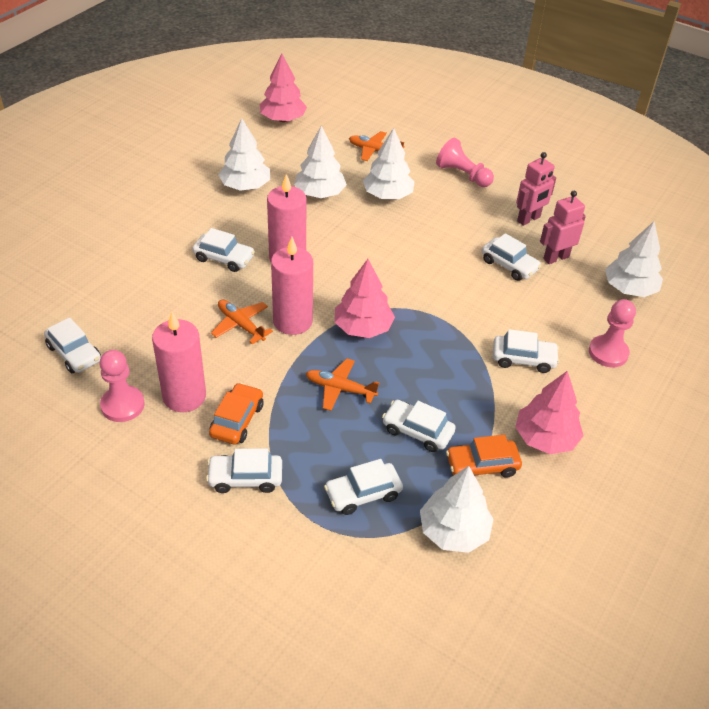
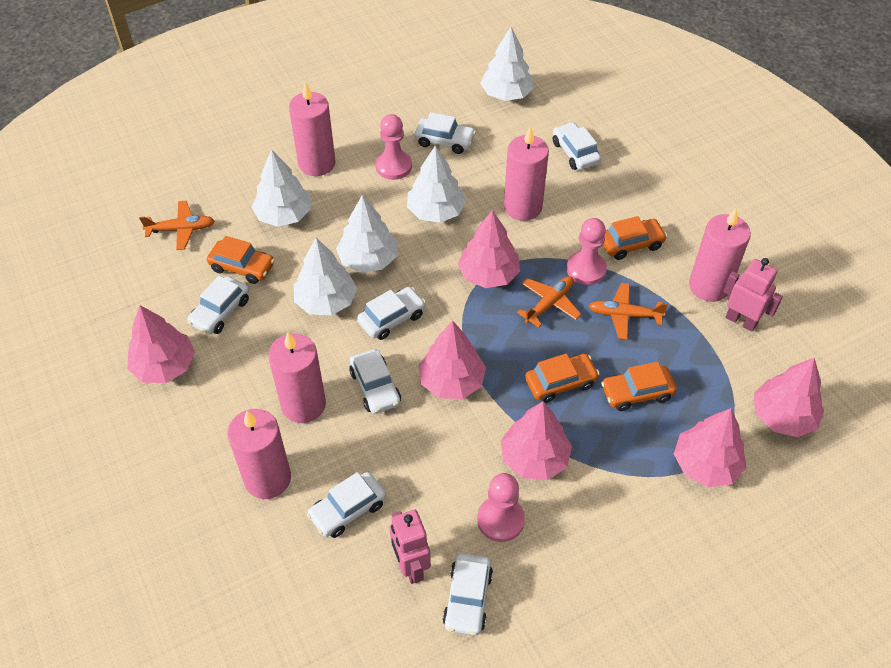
orange car: 2 -> 4
pink candle: 3 -> 5
pink tree: 3 -> 6

